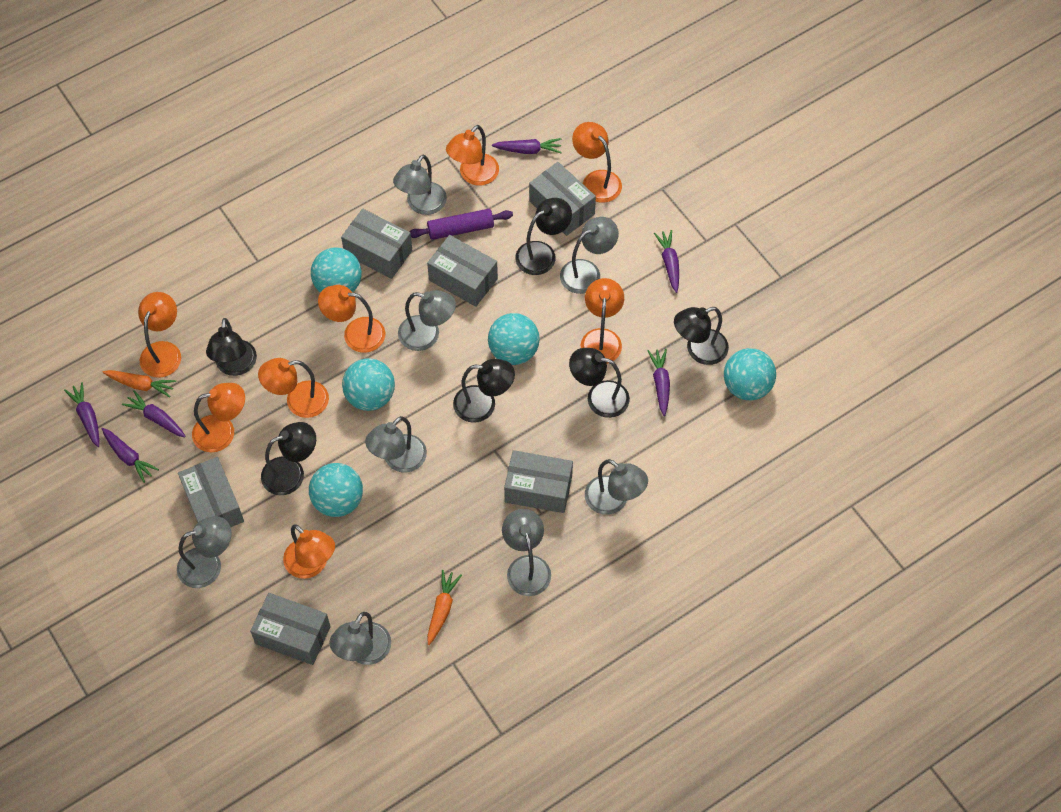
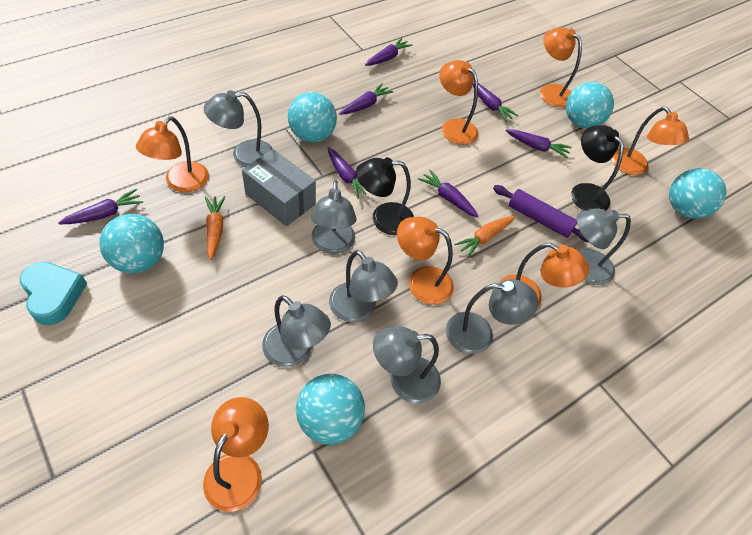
black lamp: 6 -> 2
grey box: 6 -> 1
grey lamp: 8 -> 7
orange lamp: 8 -> 7
purple carrot: 6 -> 7
turquoise heart: 0 -> 1

